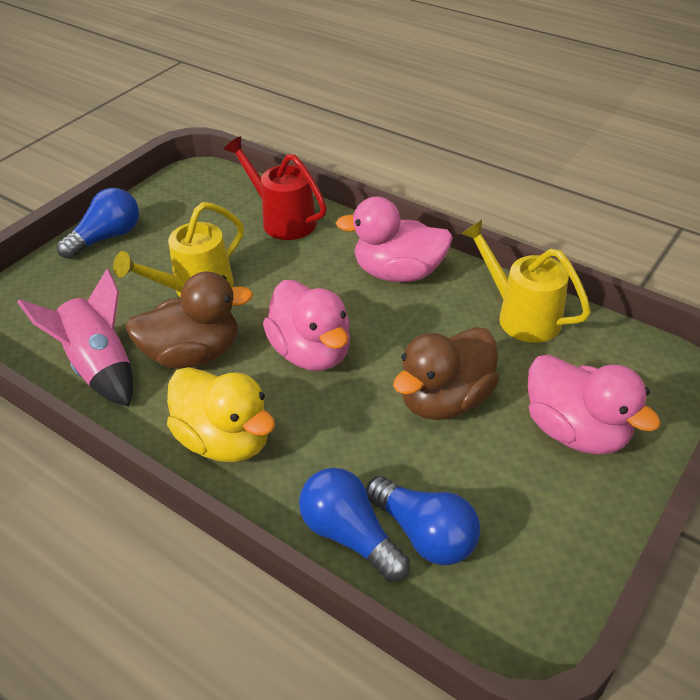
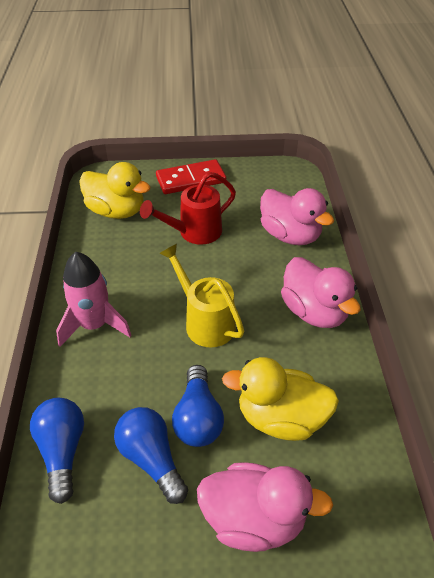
brown duck: 2 -> 0
red domino: 0 -> 1
yellow duck: 1 -> 2
yellow watering can: 2 -> 1

